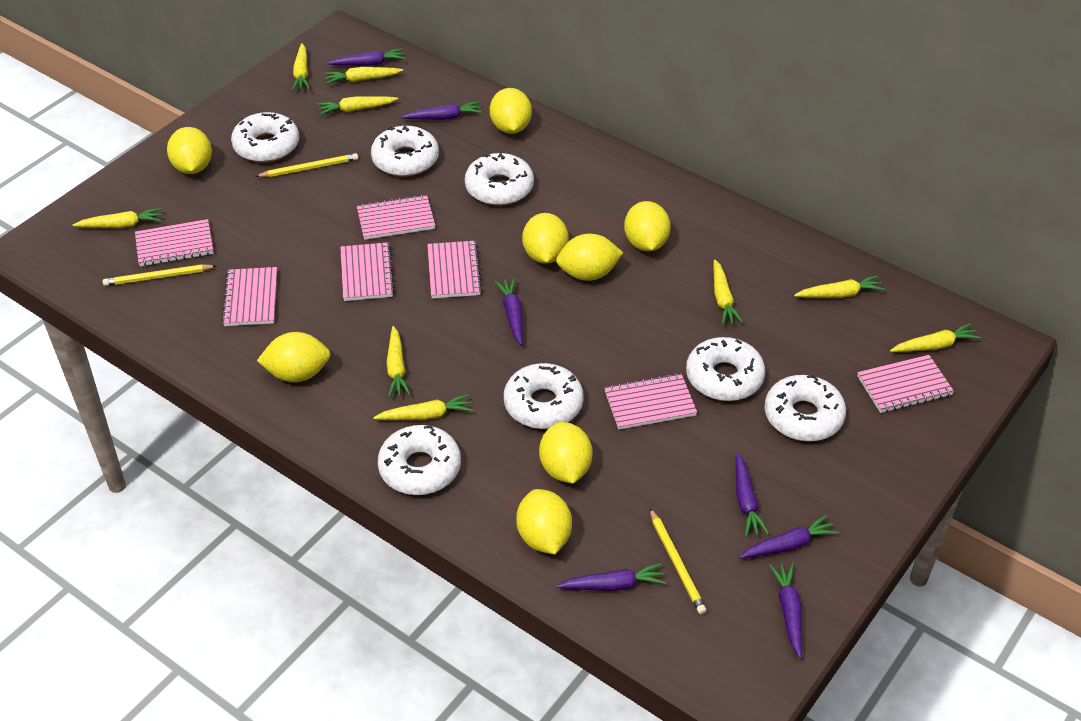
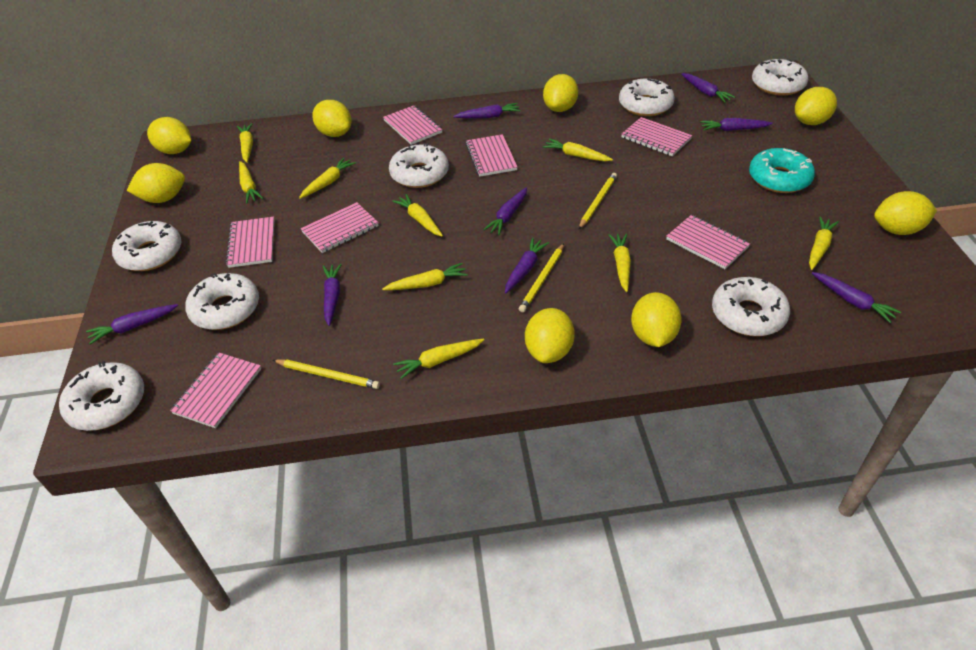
purple carrot: 7 -> 8
turquoise donut: 0 -> 1

